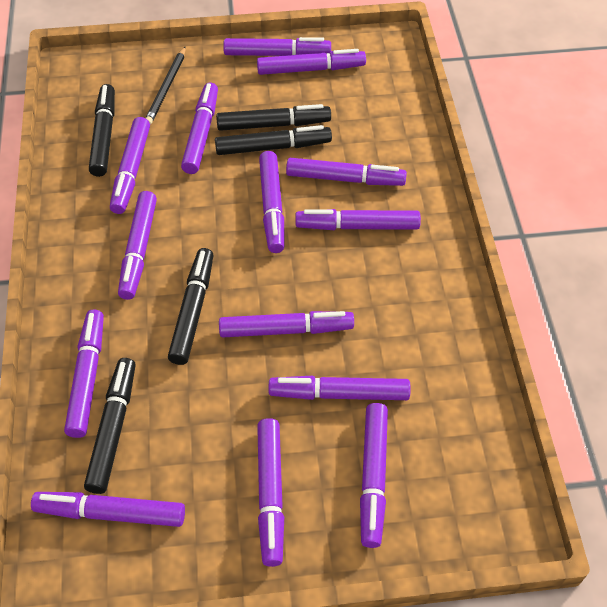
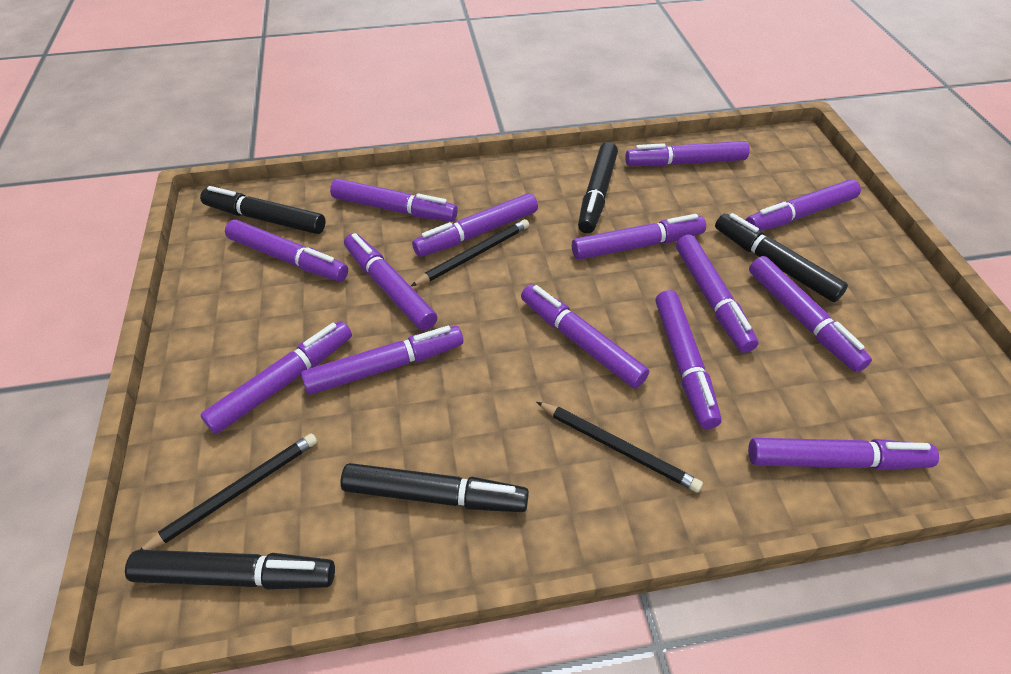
black pencil: 1 -> 3

